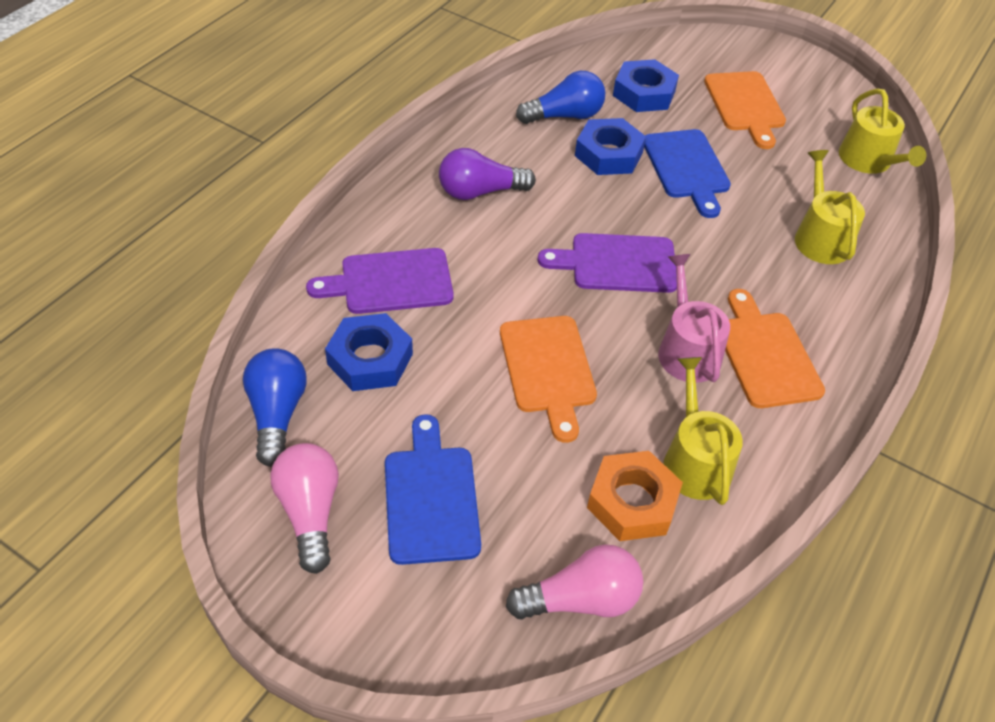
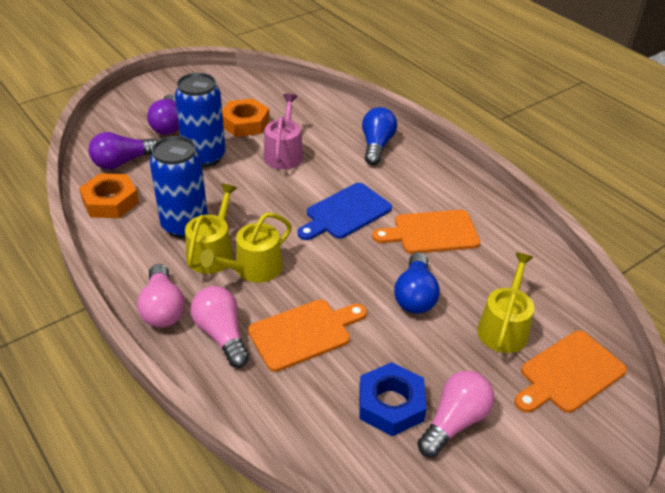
blue can: 0 -> 2
blue cutting board: 2 -> 1
blue nut: 3 -> 1
orange nut: 1 -> 2
pink light bulb: 2 -> 3
purple cutting board: 2 -> 0
purple light bulb: 1 -> 2

